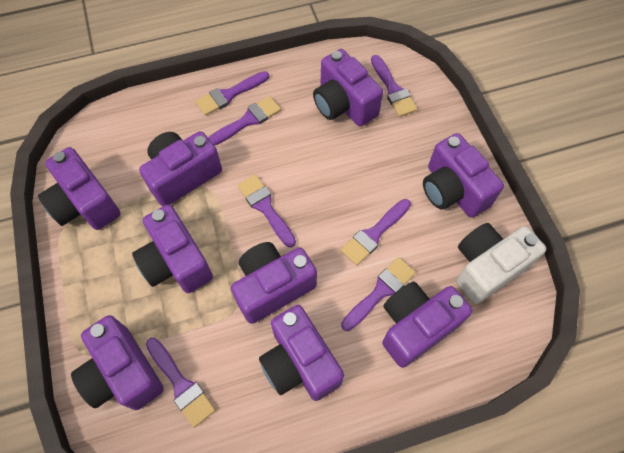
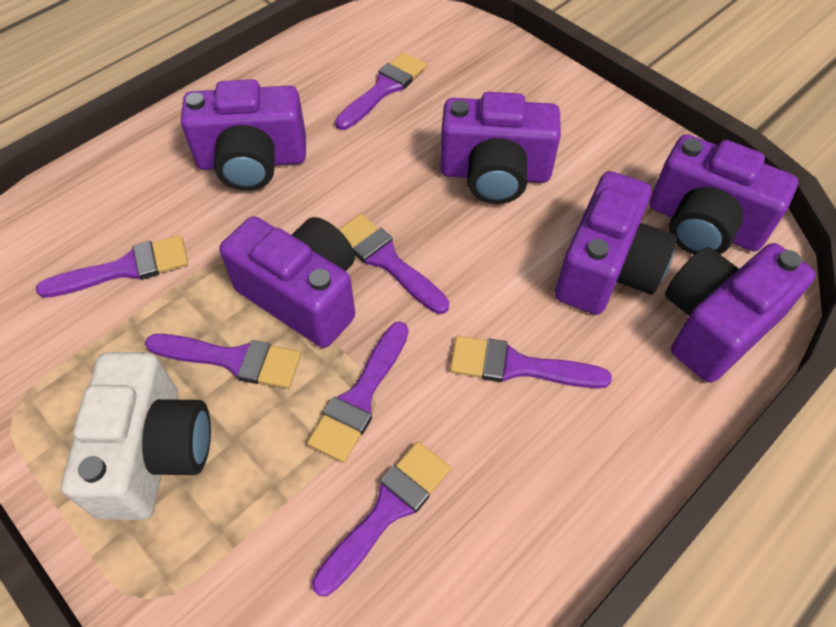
purple camera: 9 -> 6

